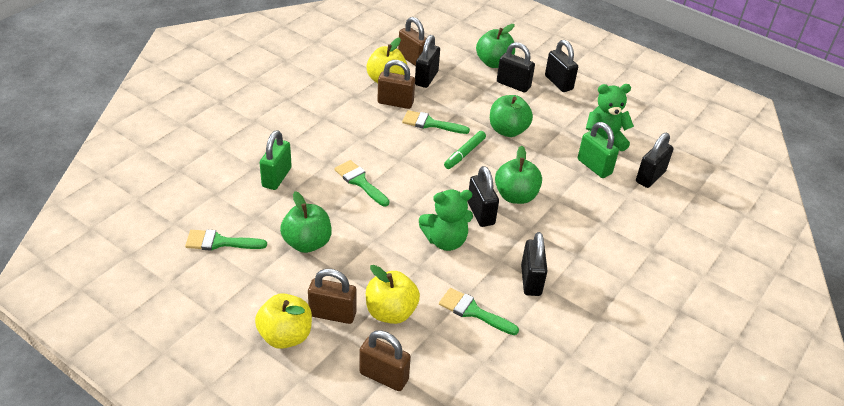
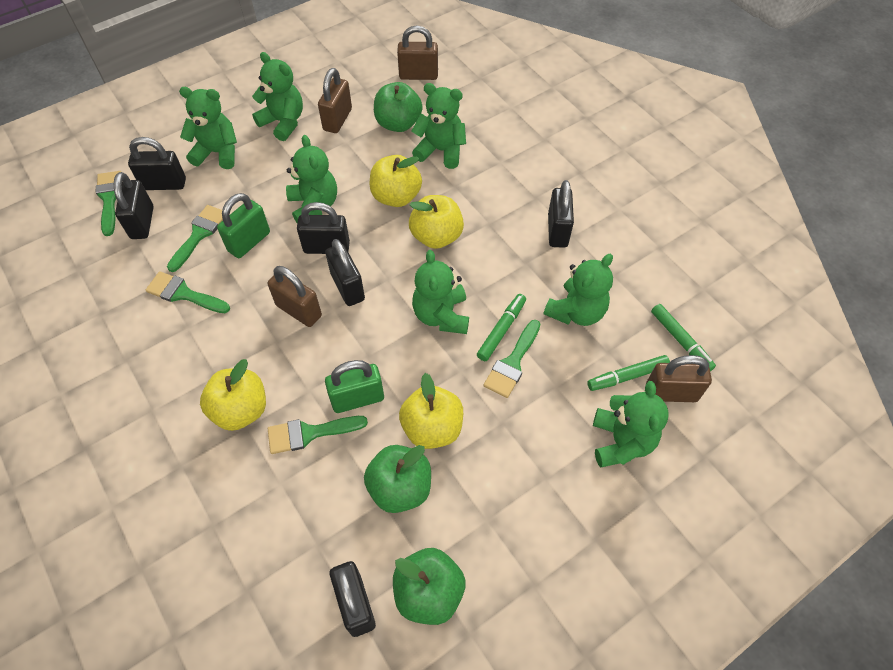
green apple: 4 -> 3
green brush: 4 -> 5
green marker: 1 -> 3
green teddy bear: 2 -> 7
yellow apple: 3 -> 4

